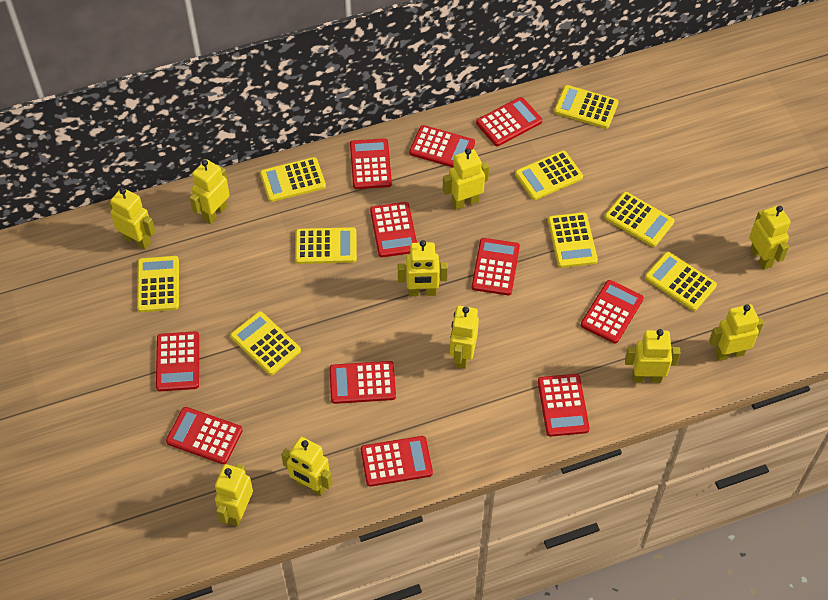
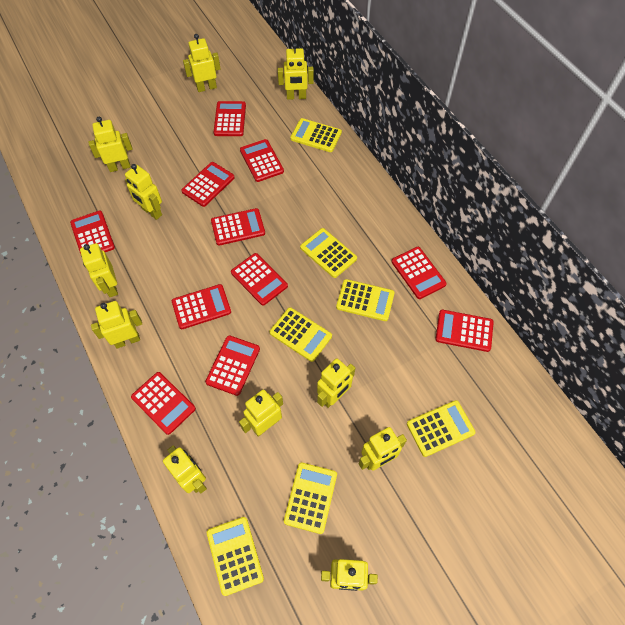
yellow calculator: 9 -> 7
yellow robot: 10 -> 11

